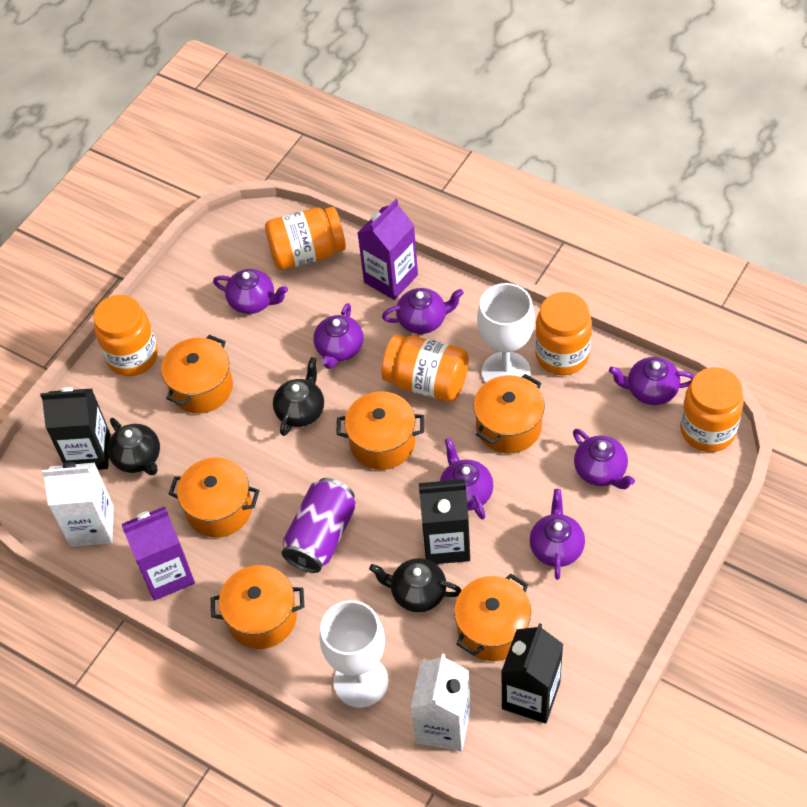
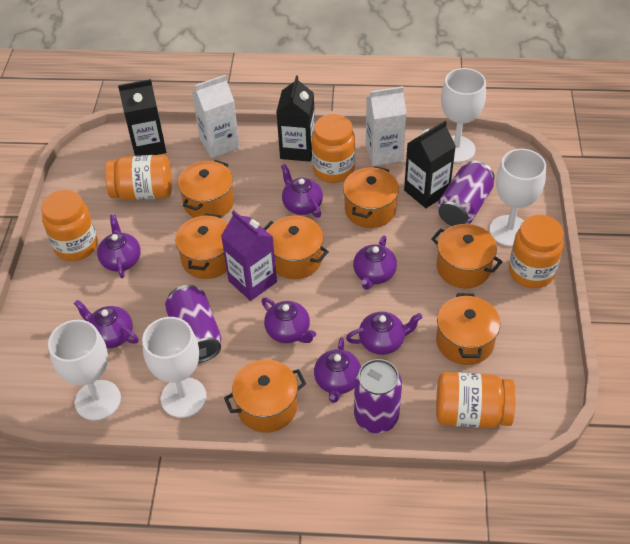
black teapot: 3 -> 0
orange pot: 6 -> 7
purple can: 1 -> 3
purple carton: 2 -> 1
white goblet: 2 -> 4

